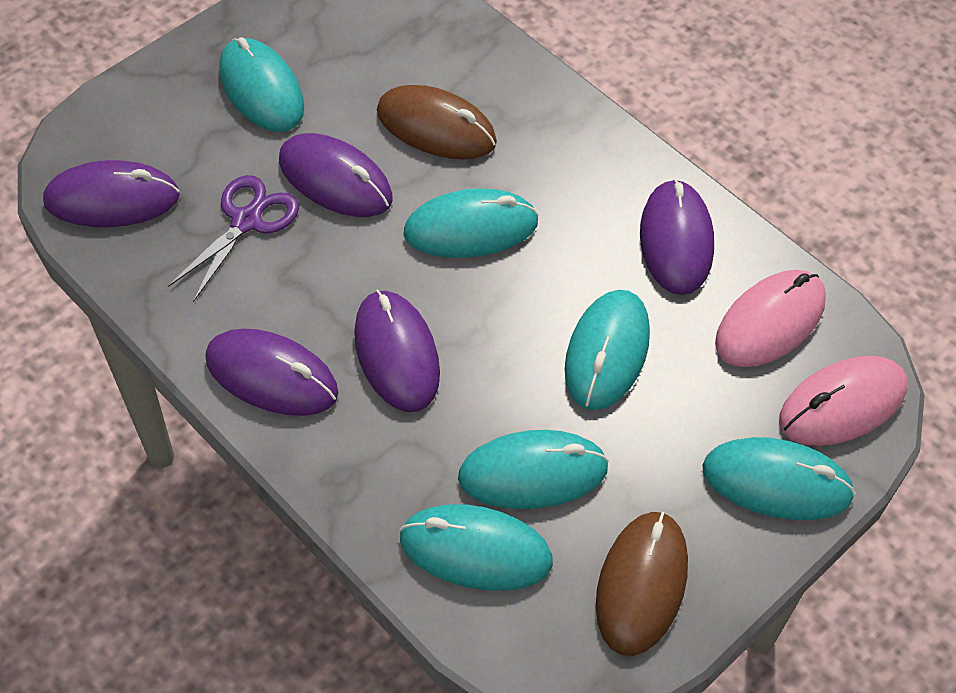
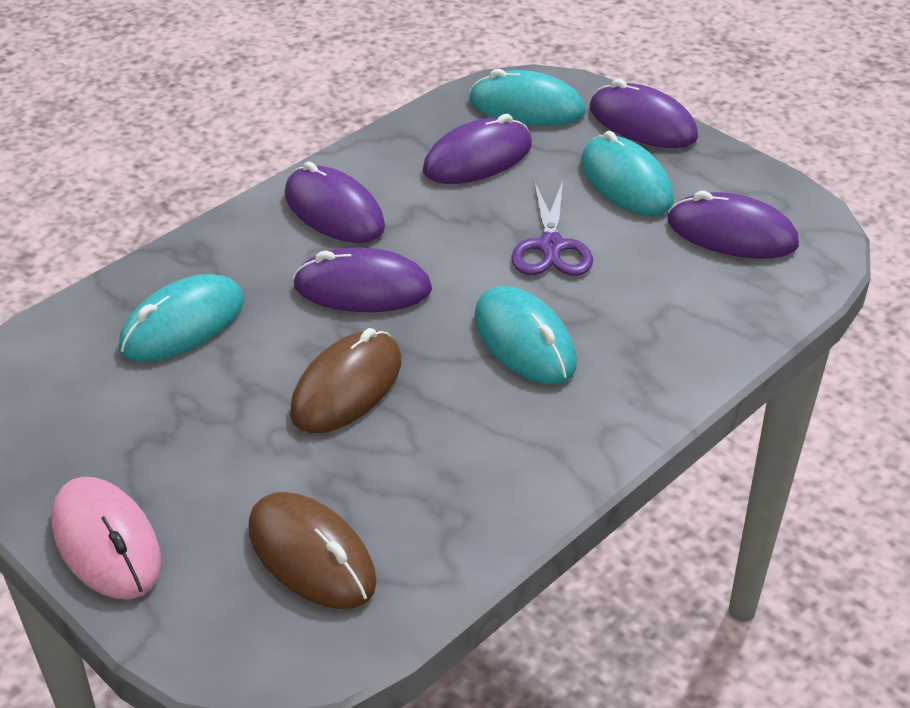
pink mouse: 2 -> 1
turquoise mouse: 6 -> 4

